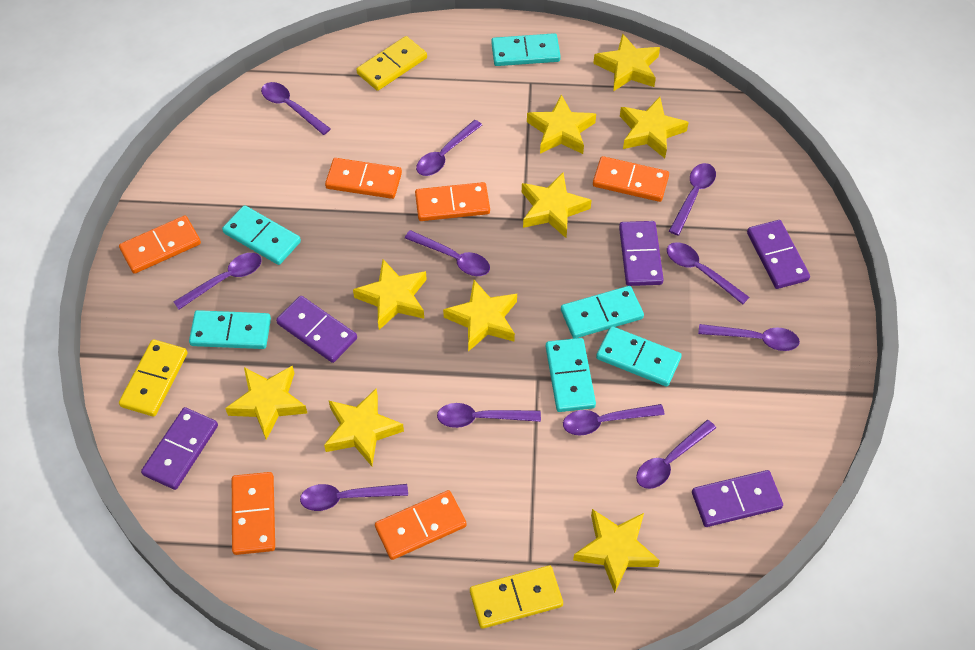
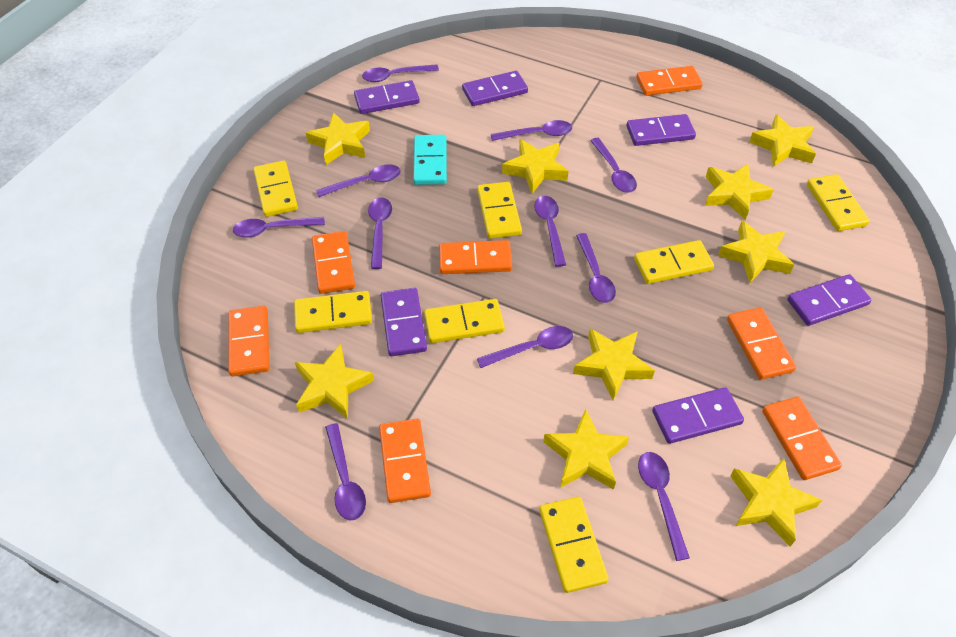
orange domino: 6 -> 7
purple domino: 5 -> 6
turquoise domino: 6 -> 1
yellow domino: 3 -> 7

